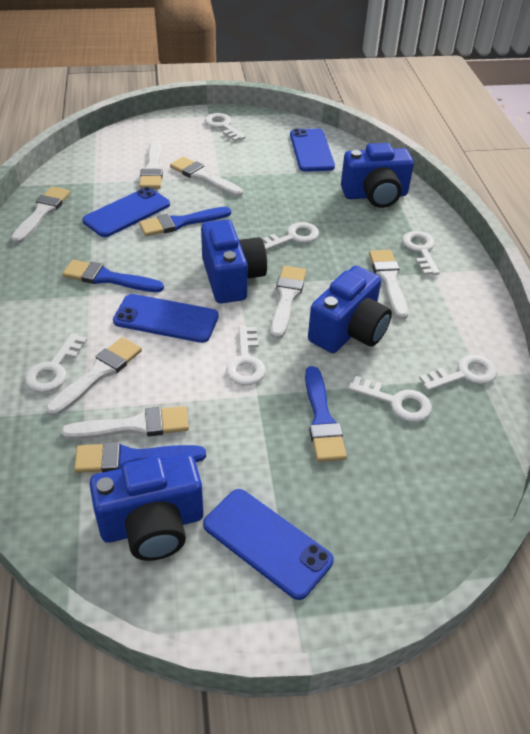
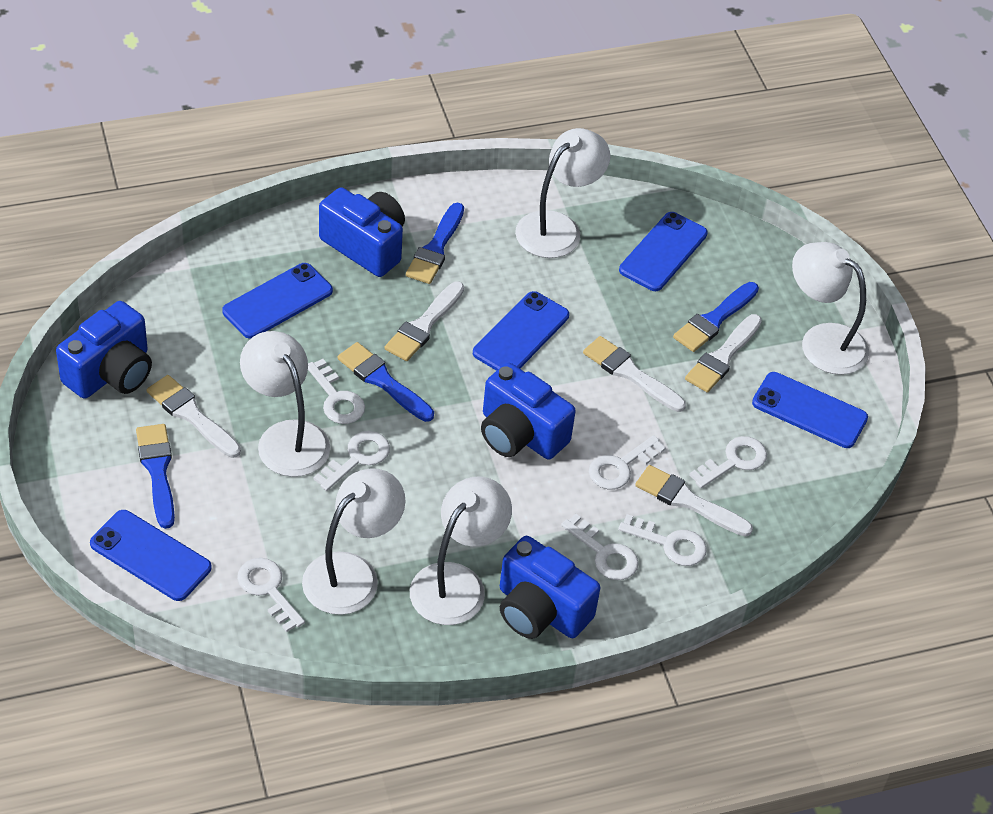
blue phone: 4 -> 5
white brush: 7 -> 5
white lamp: 0 -> 5

